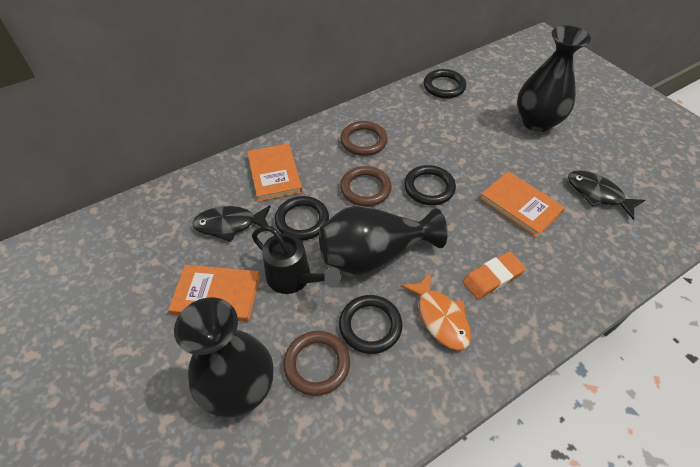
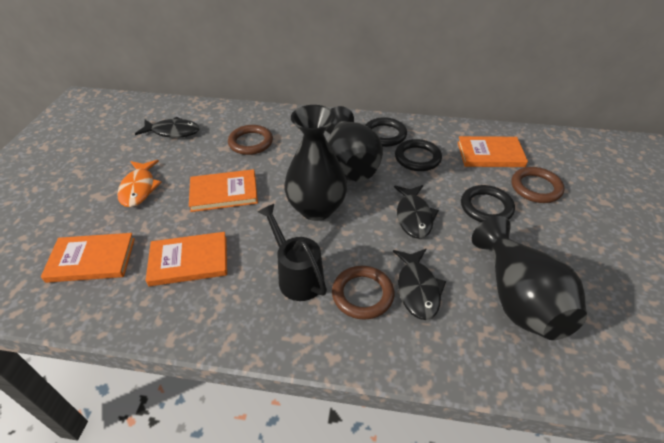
black fish: 2 -> 3
black ring: 4 -> 3
orange book: 3 -> 4
orange eraser: 1 -> 0

